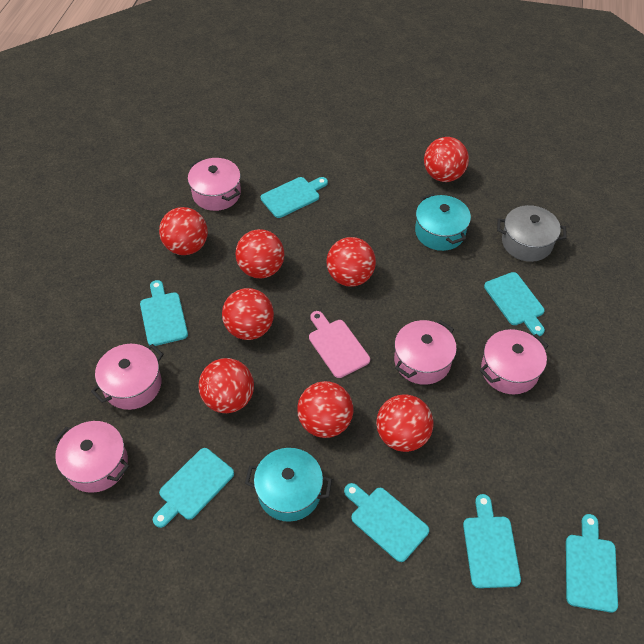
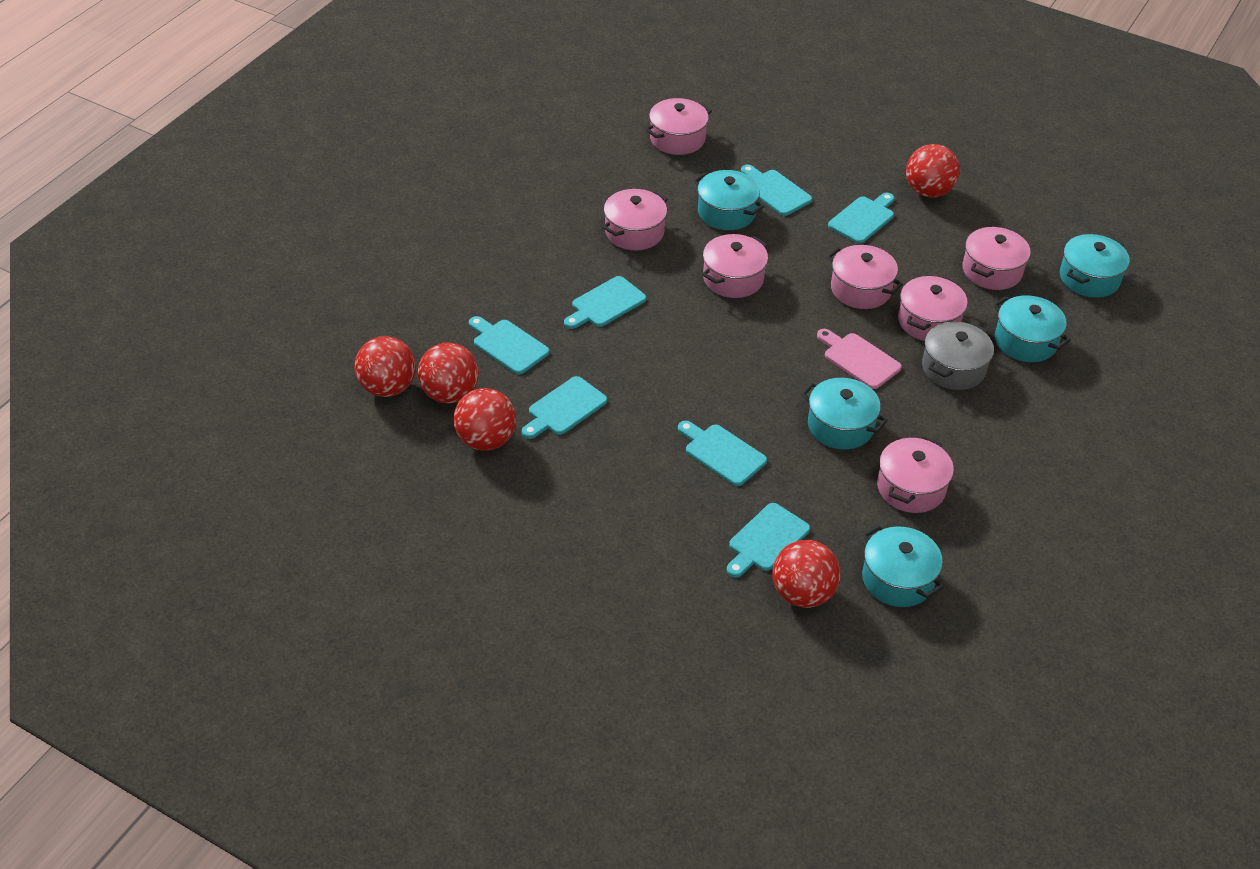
pink pot: 5 -> 7
red ball: 8 -> 5
turquoise pot: 2 -> 5

